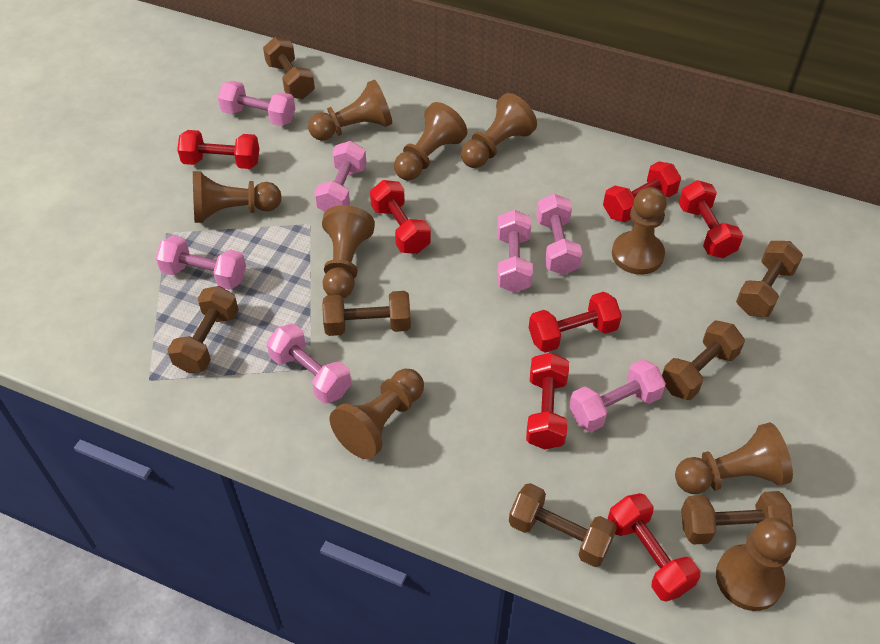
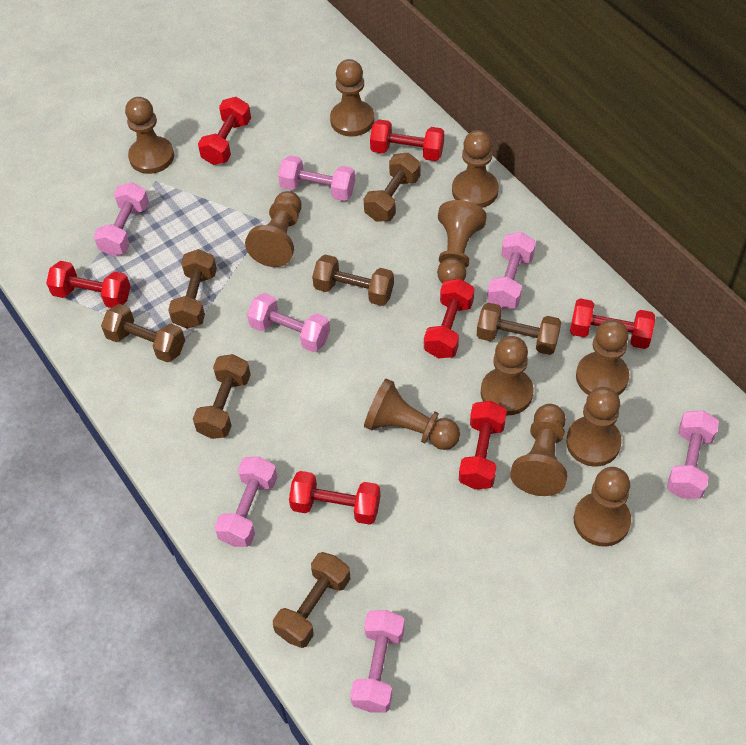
brown pawn: 9 -> 11

